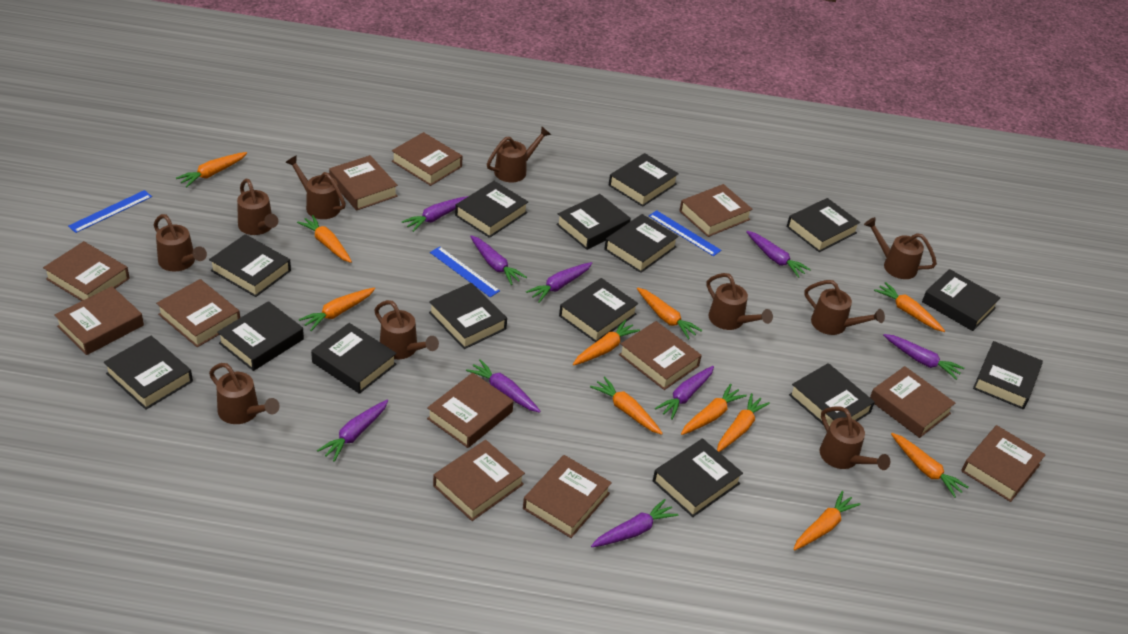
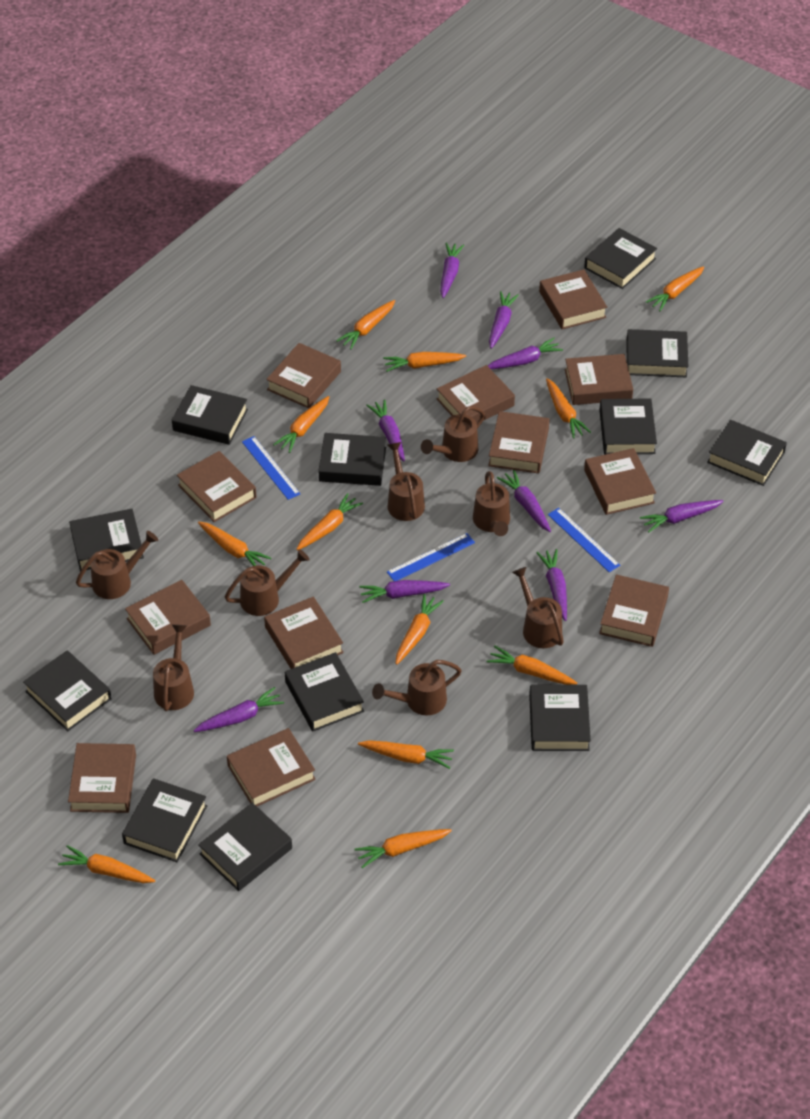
black book: 15 -> 12
brown watering can: 10 -> 8
orange carrot: 11 -> 12

